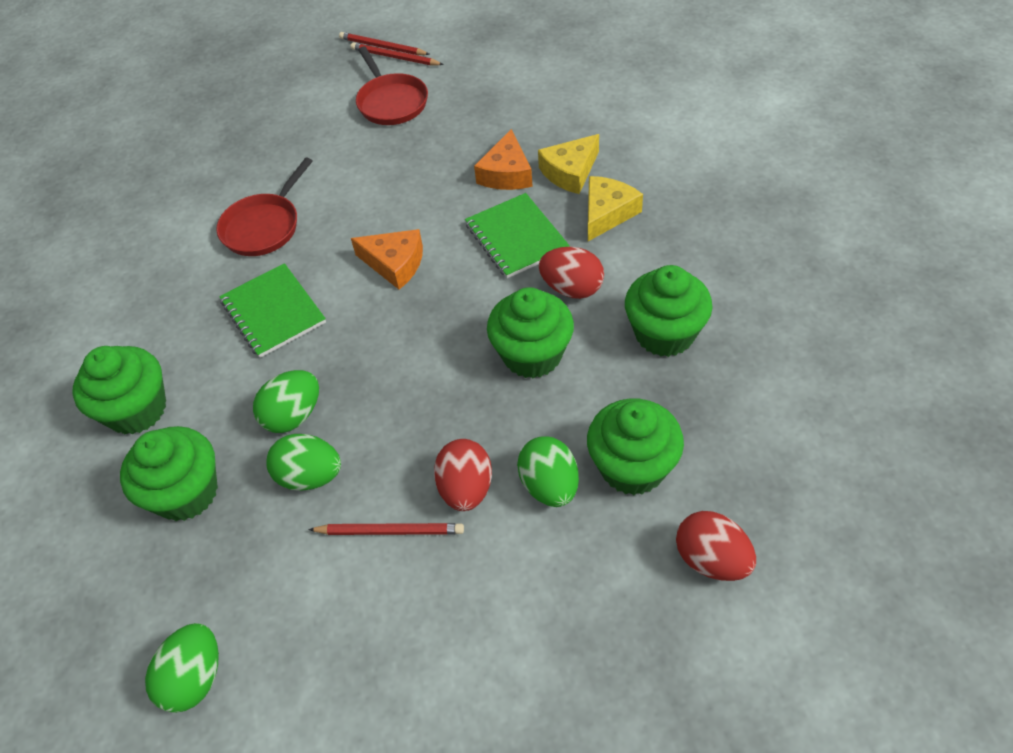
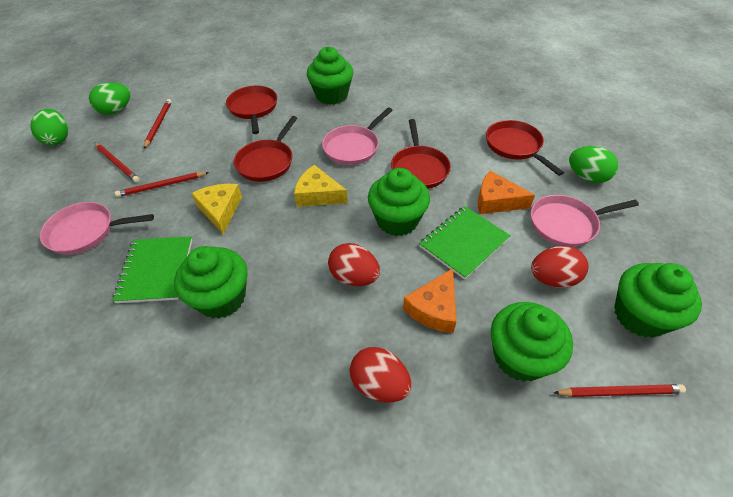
green egg: 4 -> 3
pink pan: 0 -> 3
red pan: 2 -> 4
red pencil: 3 -> 4

